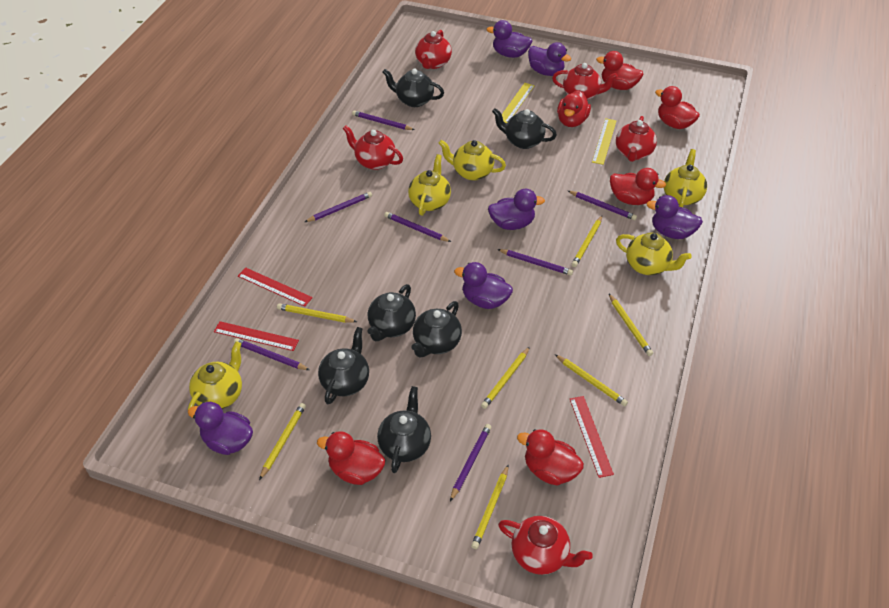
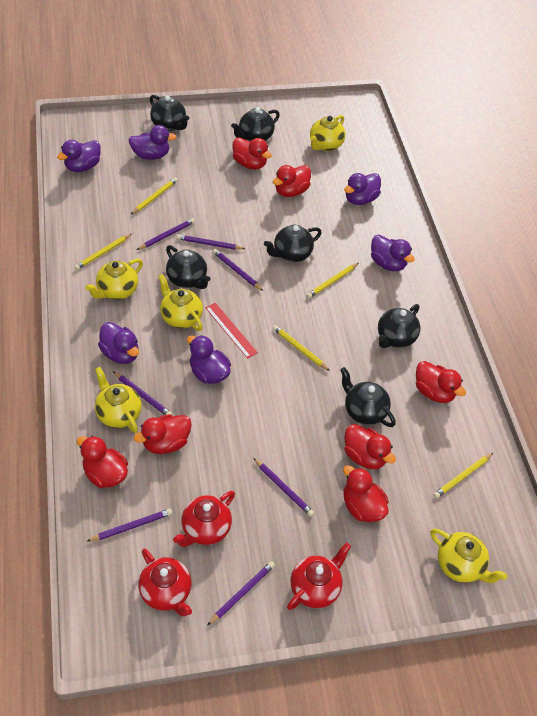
red duck: 6 -> 7
red ruler: 3 -> 1
red teapot: 5 -> 3
yellow pencil: 7 -> 5
yellow ruler: 2 -> 0

